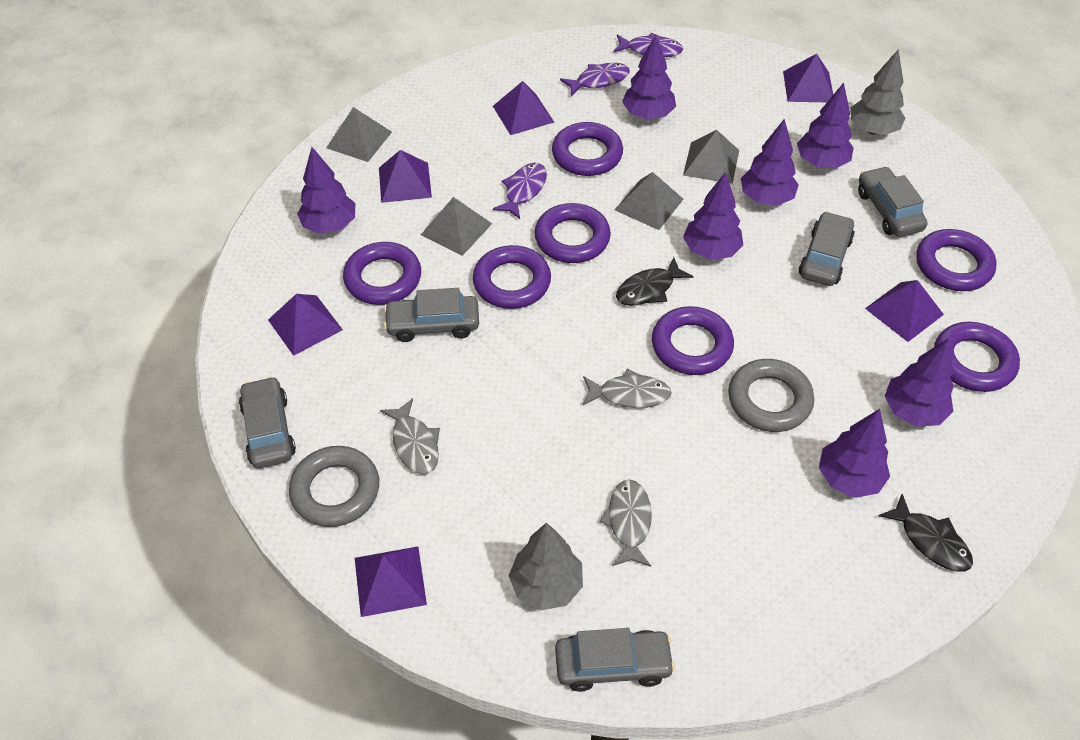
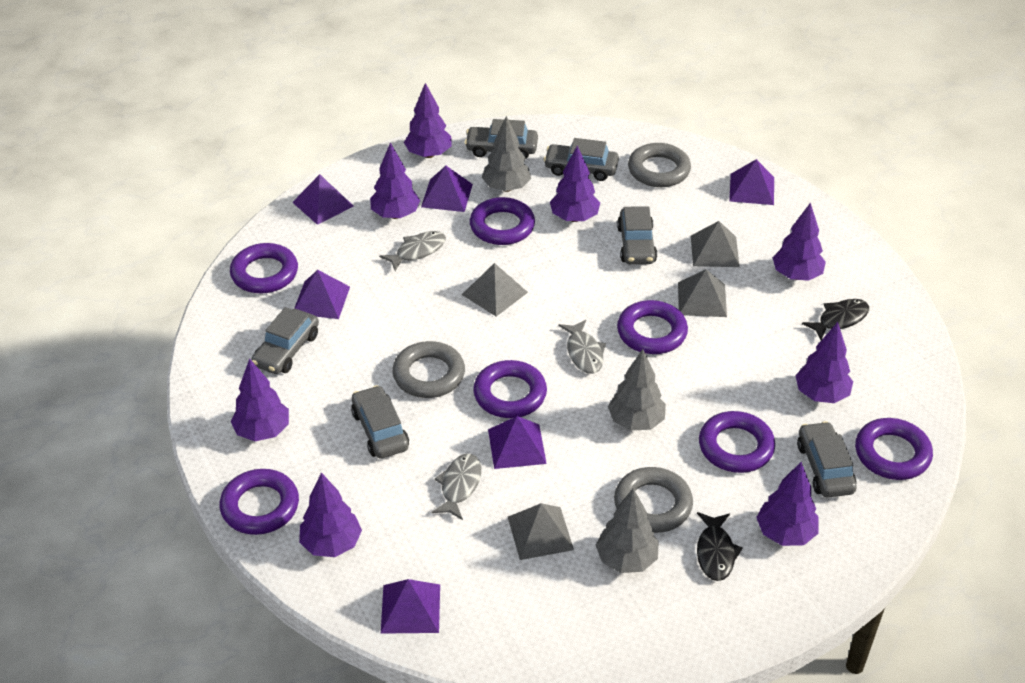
grey car: 5 -> 6
grey ring: 2 -> 3
grey tree: 2 -> 3
purple fish: 3 -> 0
purple tree: 7 -> 8

